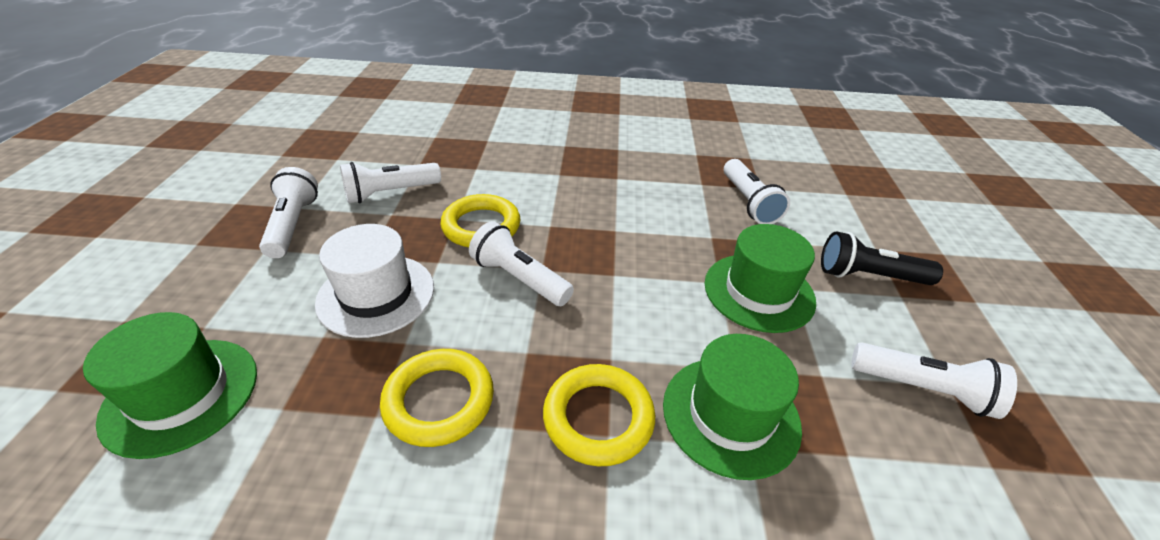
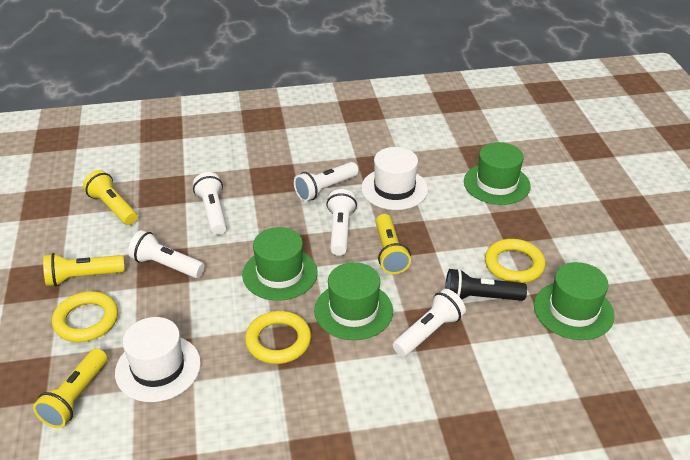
green hat: 3 -> 4
white hat: 1 -> 2
yellow flashlight: 0 -> 4

